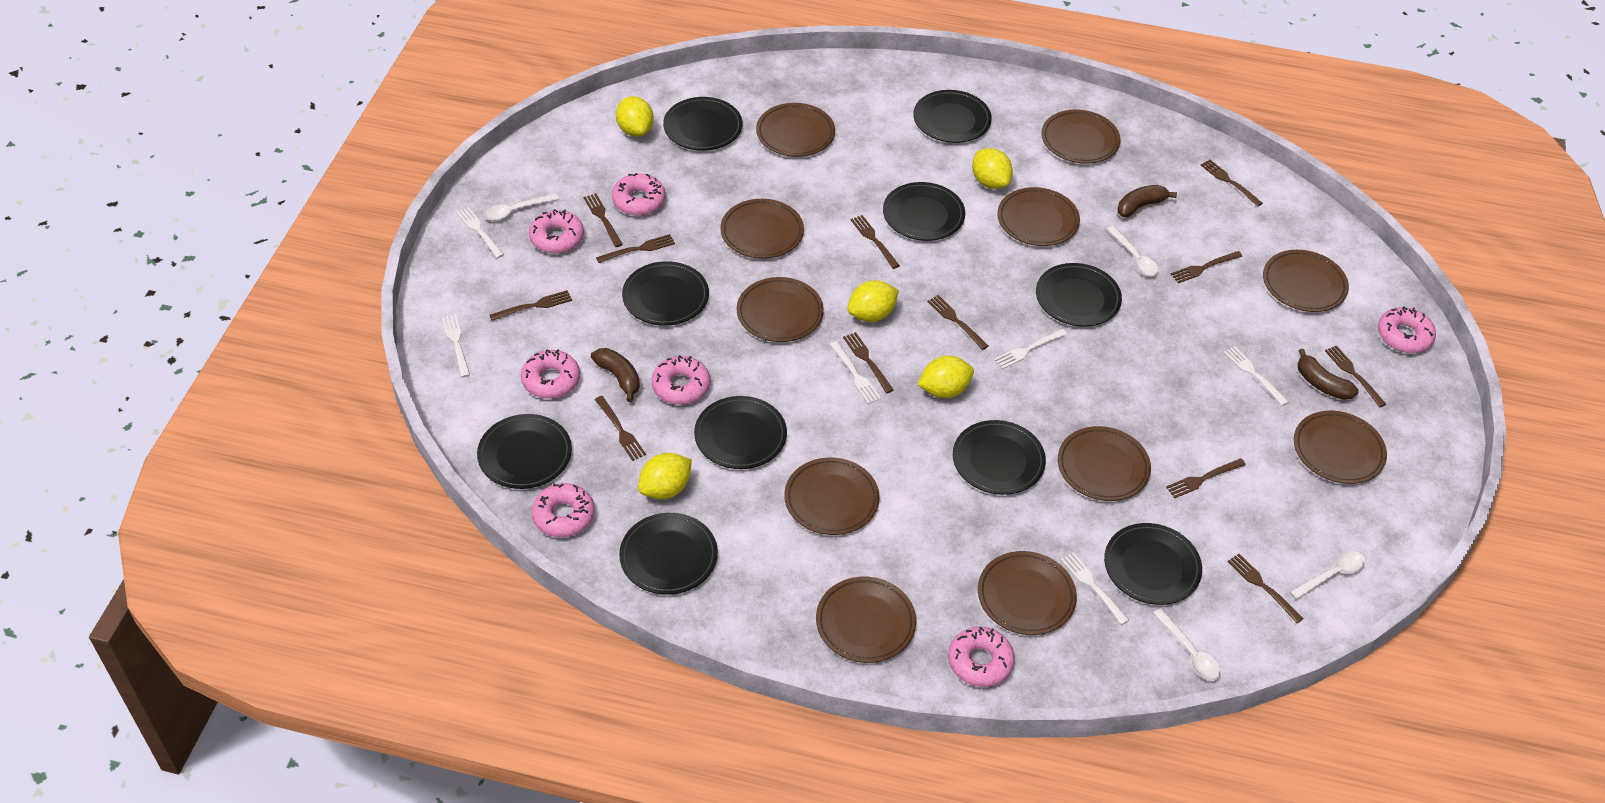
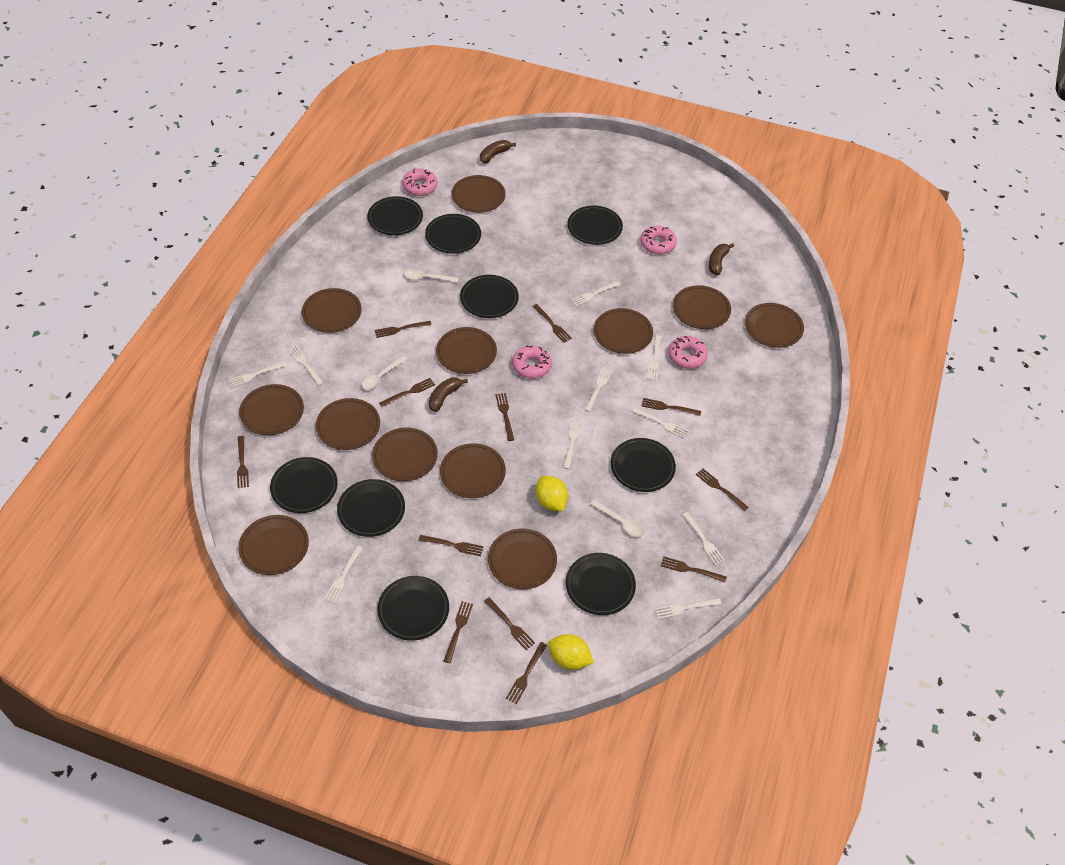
black plate: 10 -> 9
brown plate: 11 -> 12
pink donut: 7 -> 4
white fork: 6 -> 10
white spoon: 4 -> 3
yellow lemon: 5 -> 2

